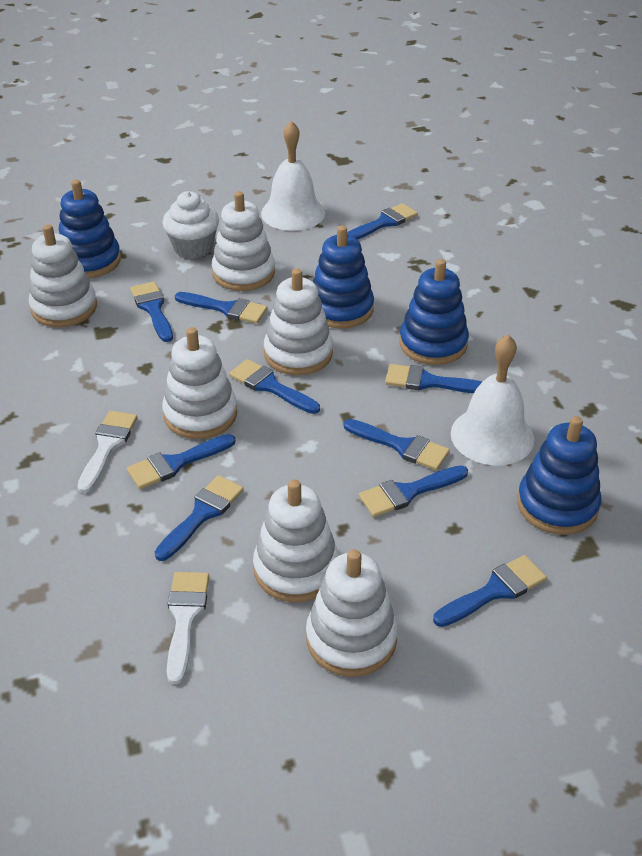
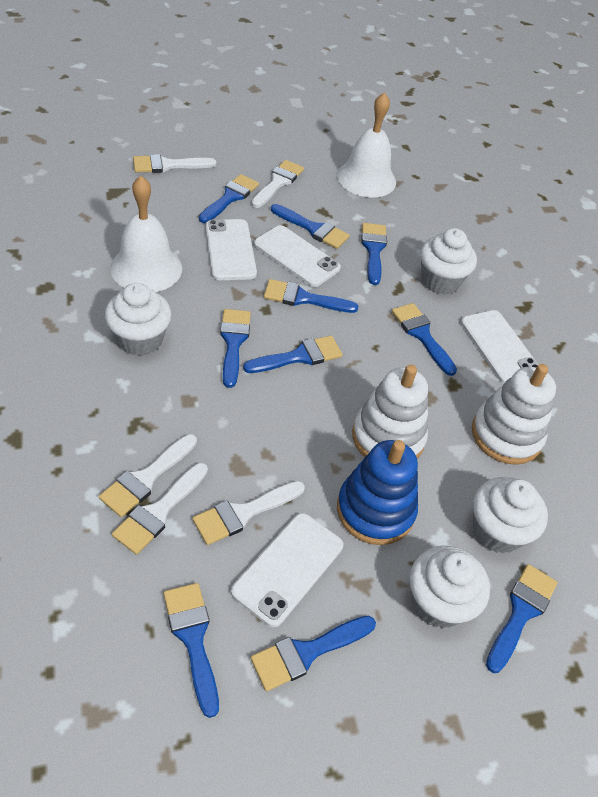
blue stacking toy: 4 -> 1
white brush: 2 -> 5
white cupcake: 1 -> 4
white phone: 0 -> 4
white stacking toy: 6 -> 2

